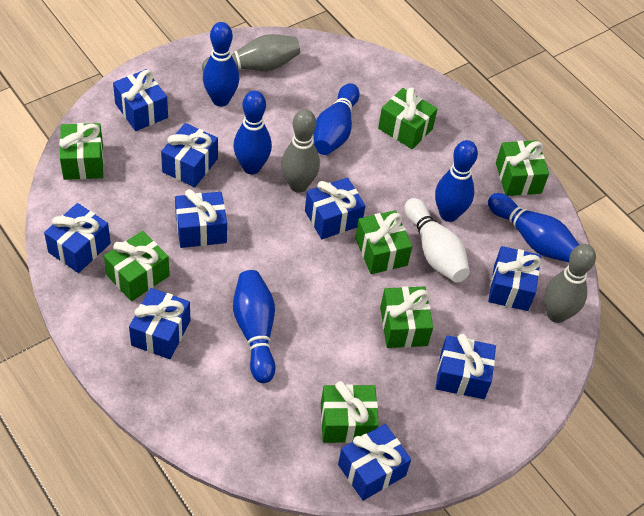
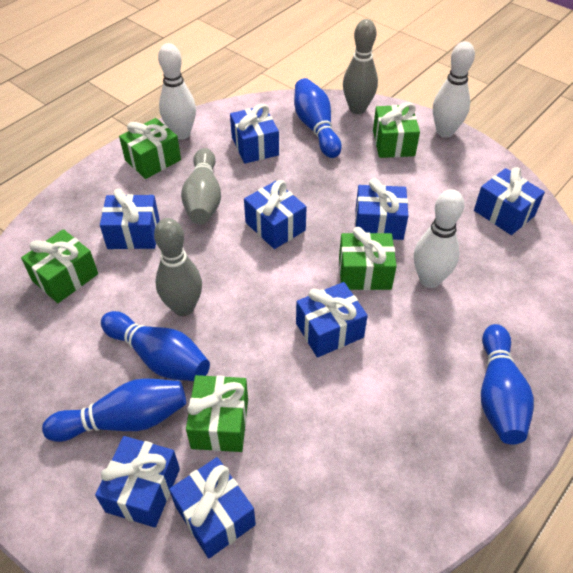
blue bowling pin: 6 -> 4
blue gift: 9 -> 8
green gift: 7 -> 5
white bowling pin: 1 -> 3

